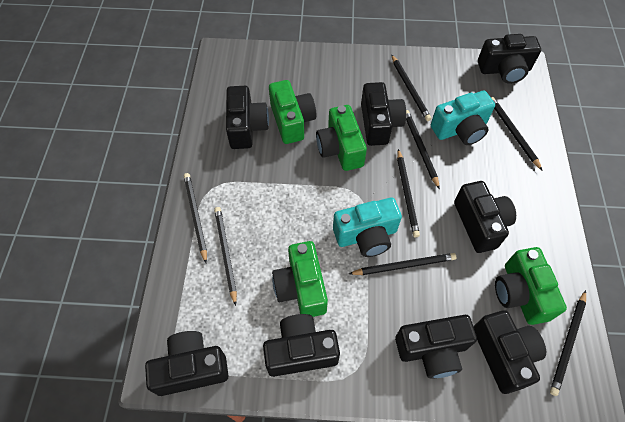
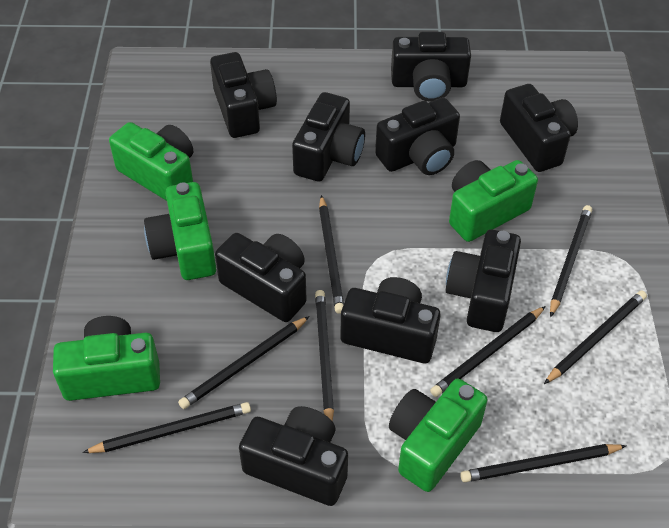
black camera: 8 -> 9
green camera: 4 -> 5
turquoise camera: 2 -> 0

